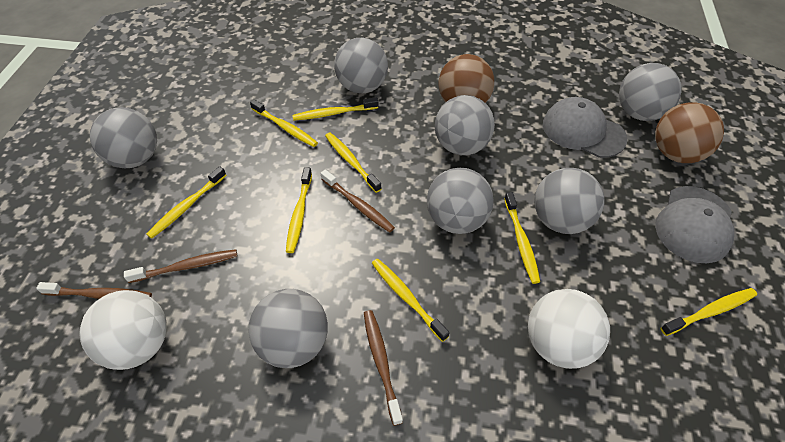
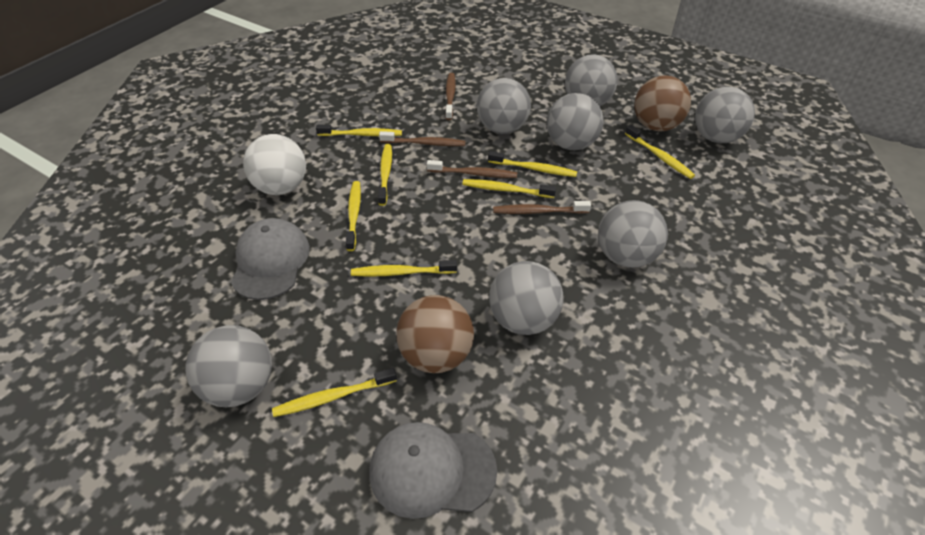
white ball: 2 -> 1

